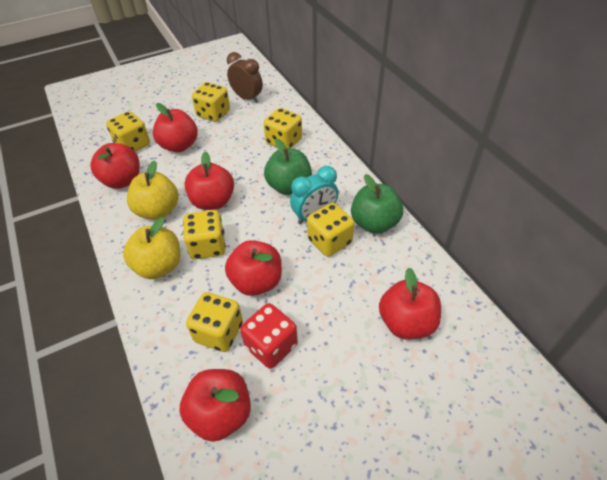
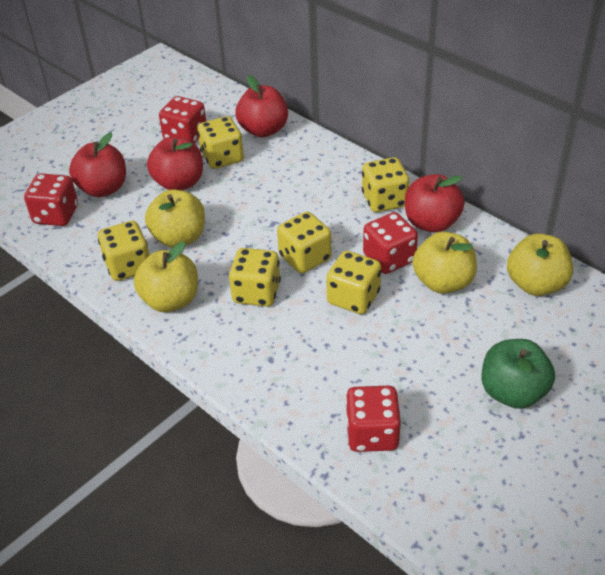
brown clock: 1 -> 0
green apple: 2 -> 1
red apple: 6 -> 4
red dice: 1 -> 4
turquoise clock: 1 -> 0
yellow apple: 2 -> 4

